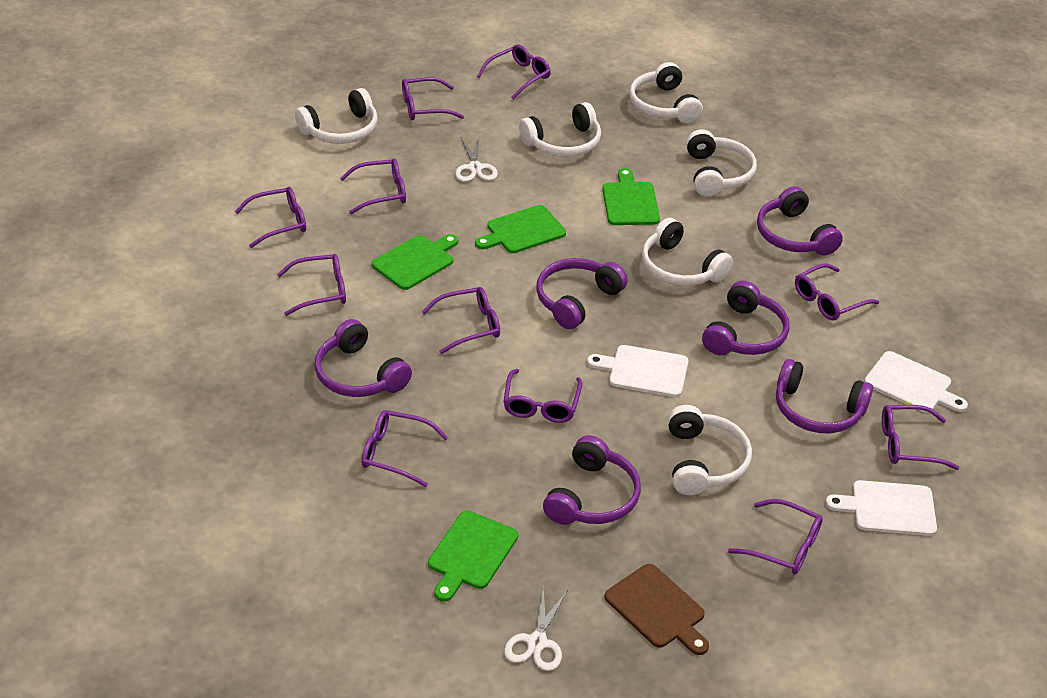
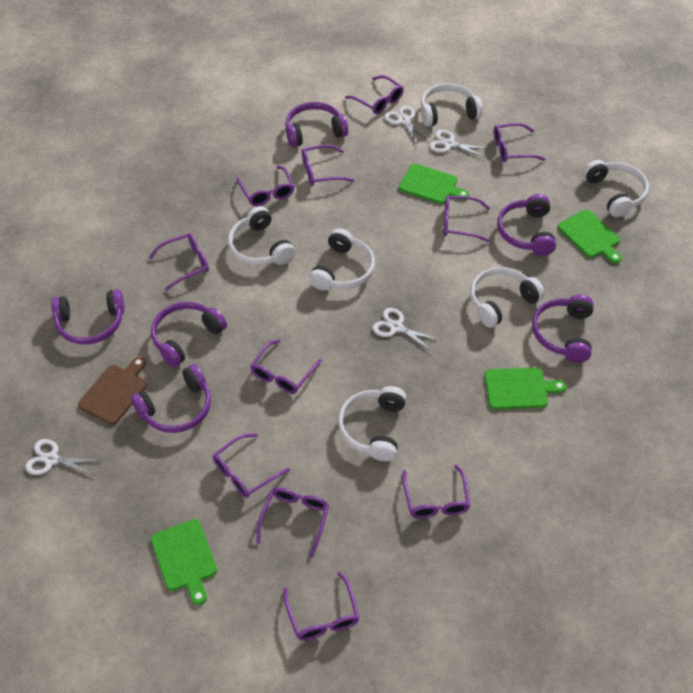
white cutting board: 3 -> 0
white scissors: 2 -> 4

